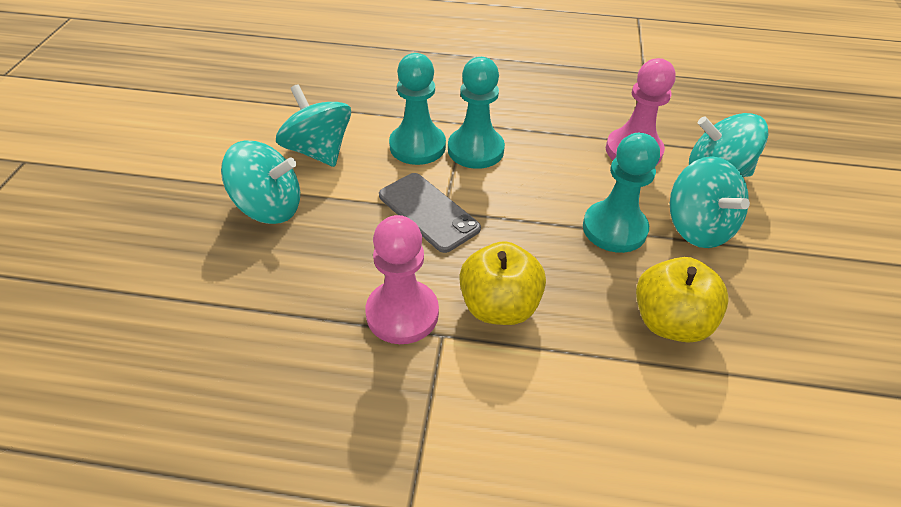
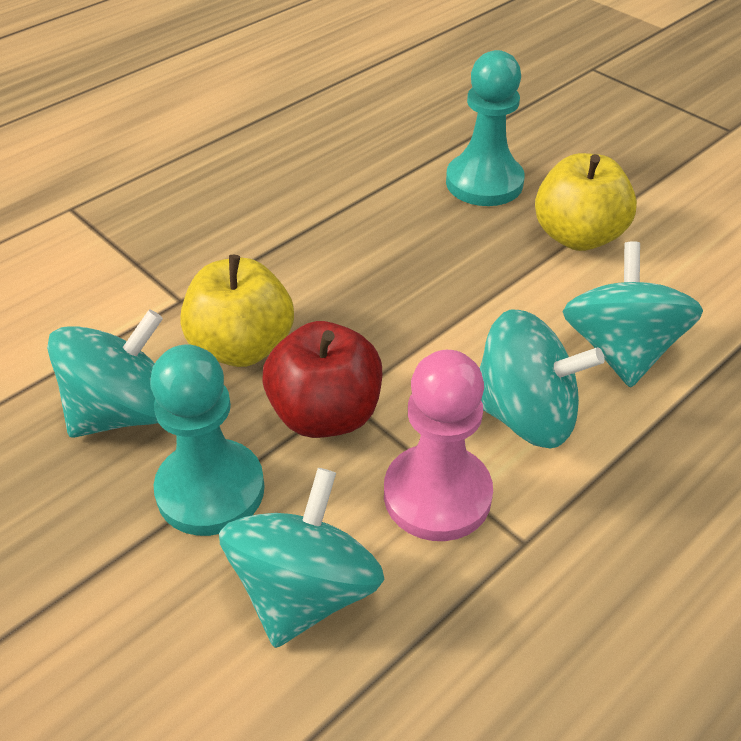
grey phone: 1 -> 0
pink pawn: 2 -> 1
red apple: 0 -> 1
turquoise pawn: 3 -> 2

